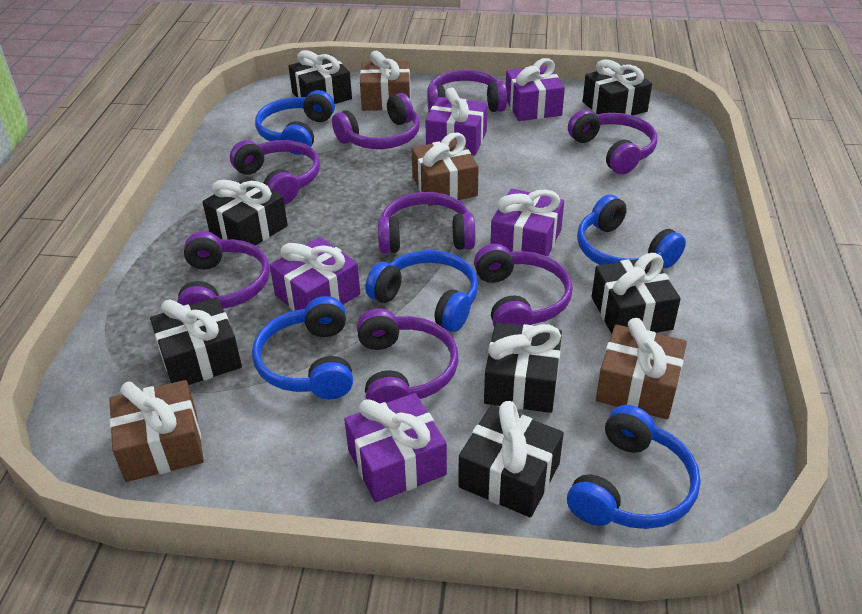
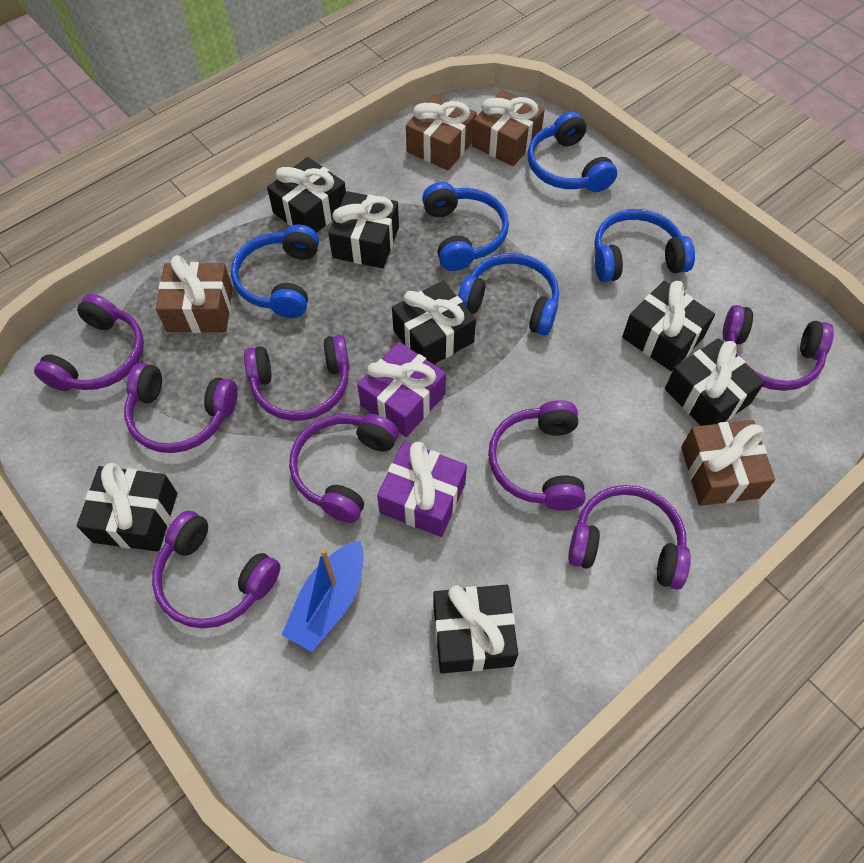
blue boat: 0 -> 1
purple gift: 5 -> 2

